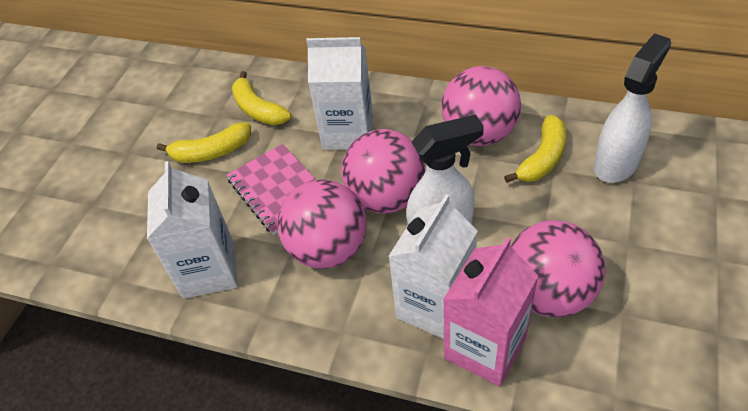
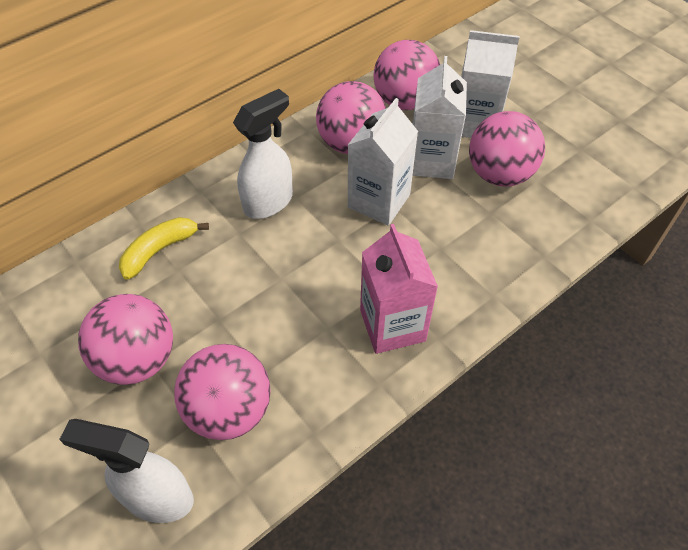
pink ball: 4 -> 5
pink notebook: 1 -> 0
yellow banana: 3 -> 1

